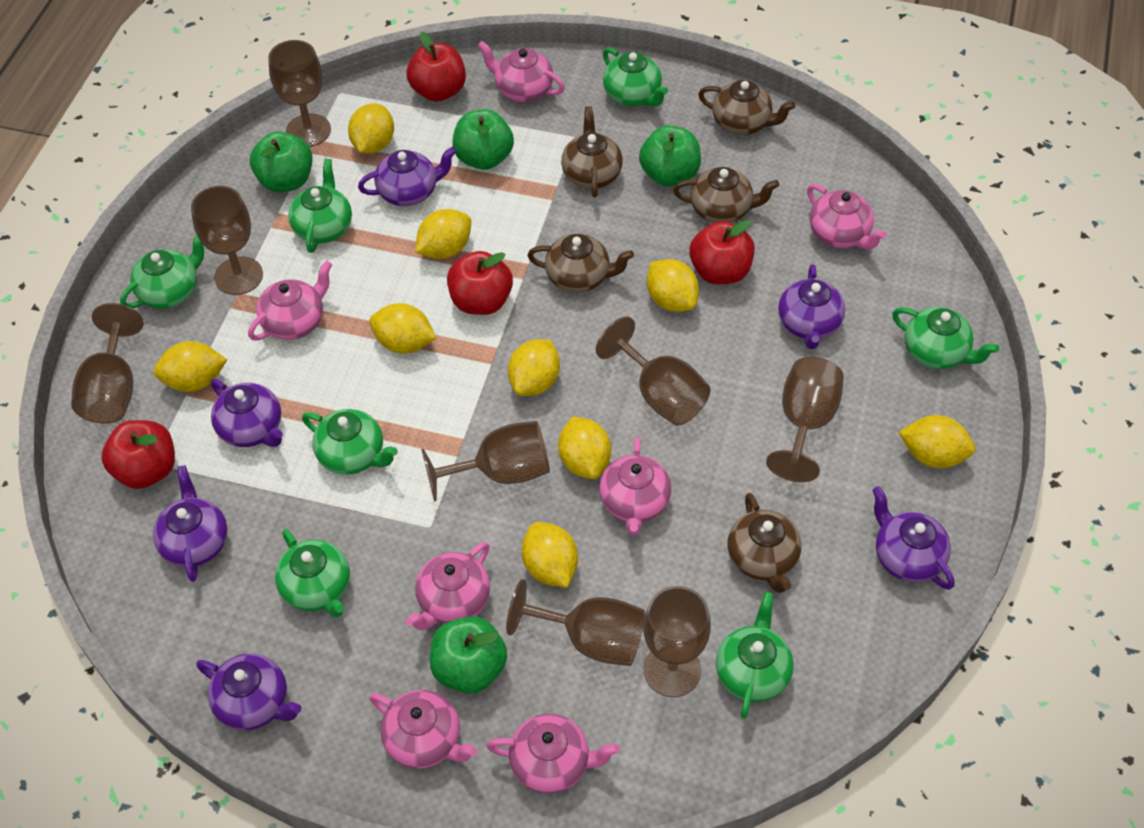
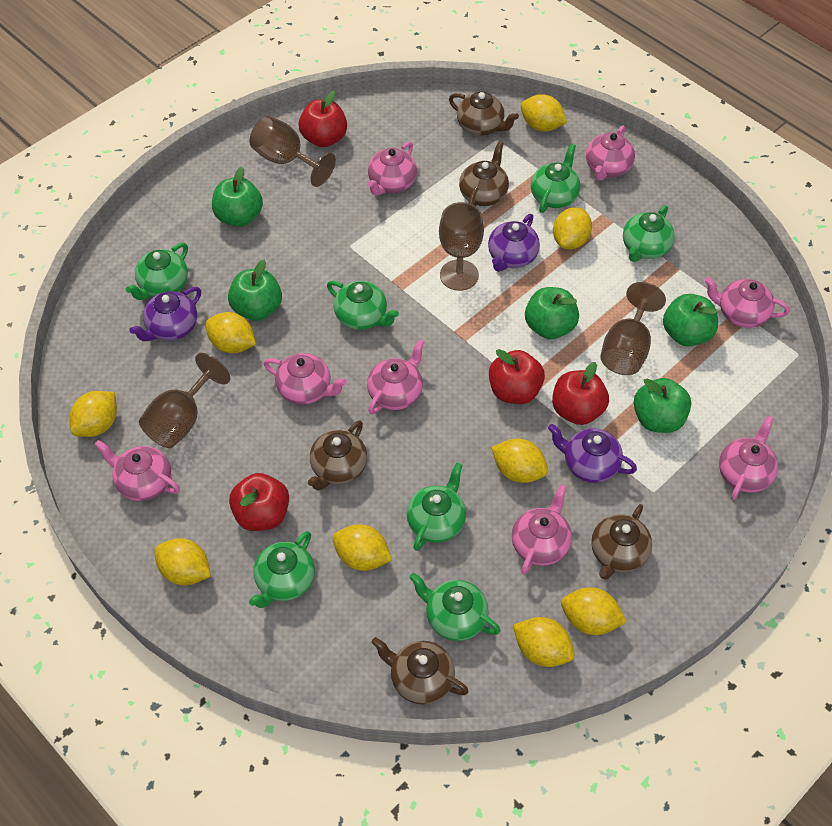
brown goblet: 8 -> 4
green apple: 4 -> 5
pink teapot: 7 -> 8
purple teapot: 6 -> 3

